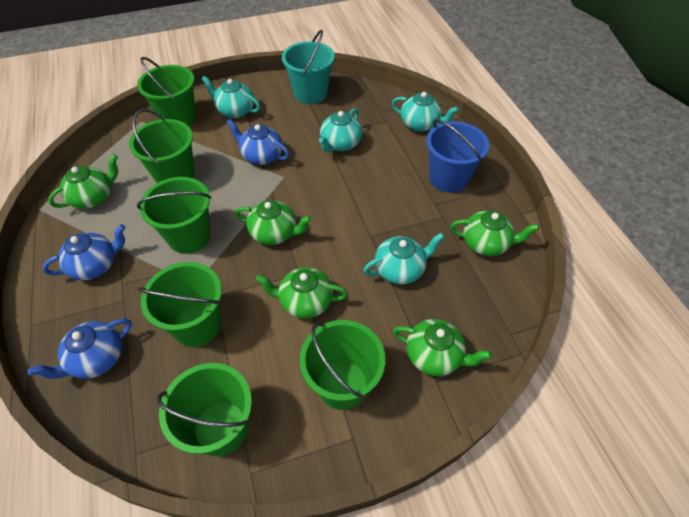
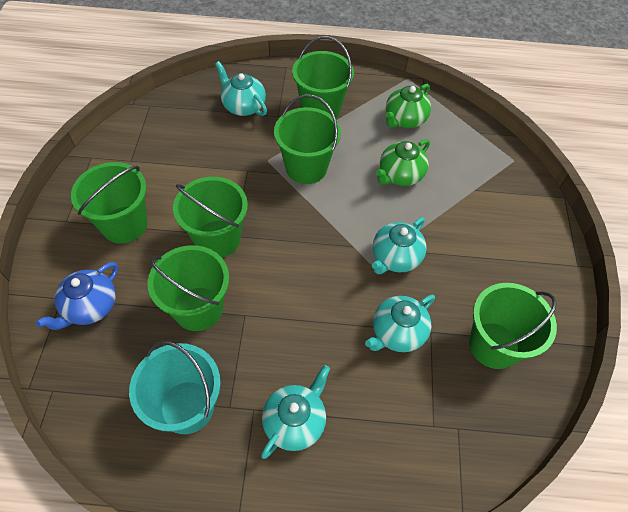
blue bucket: 1 -> 0
blue teapot: 3 -> 1
green teapot: 5 -> 2

